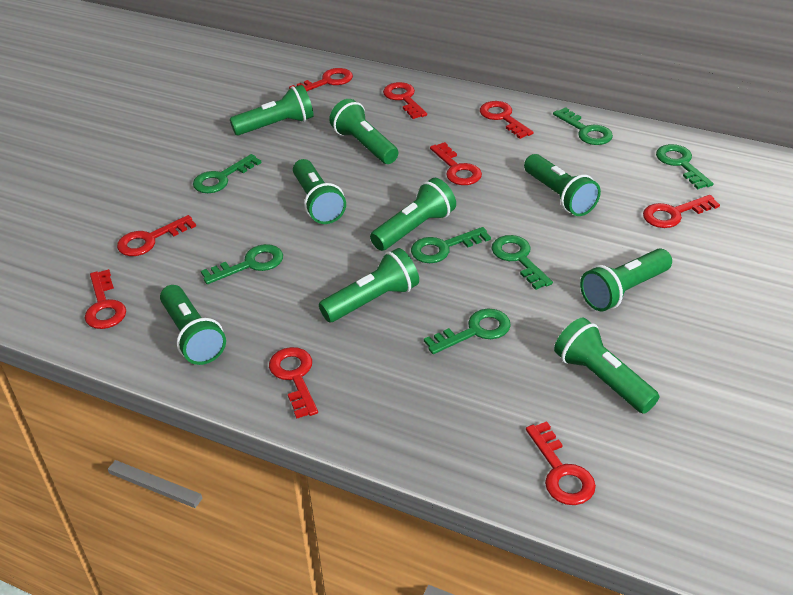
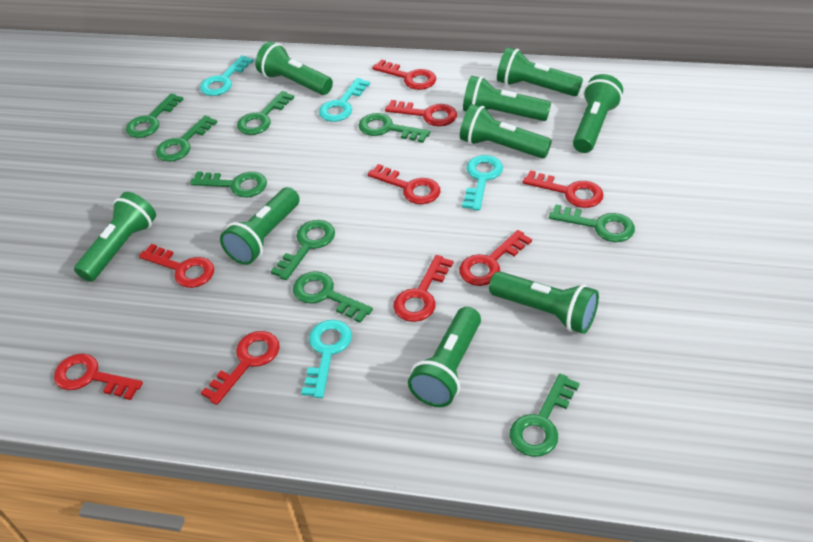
green key: 7 -> 9
turquoise key: 0 -> 4

